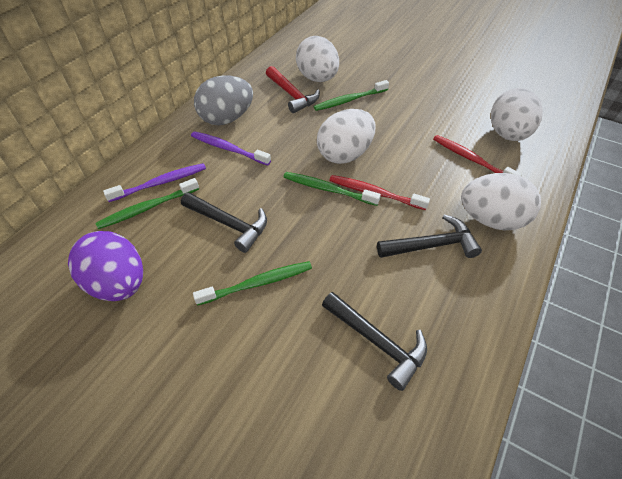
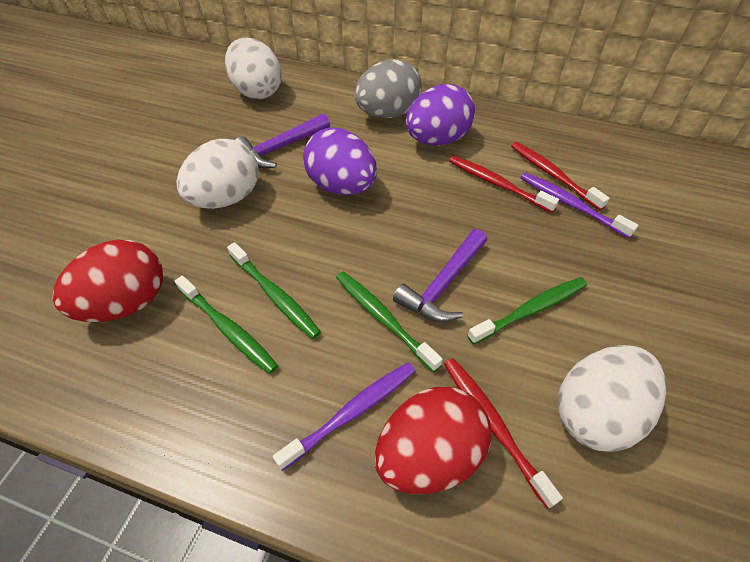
black hammer: 3 -> 0
purple egg: 1 -> 2
purple hammer: 0 -> 2
red egg: 0 -> 2
red hammer: 1 -> 0
red toothbrush: 2 -> 3
white egg: 4 -> 3

